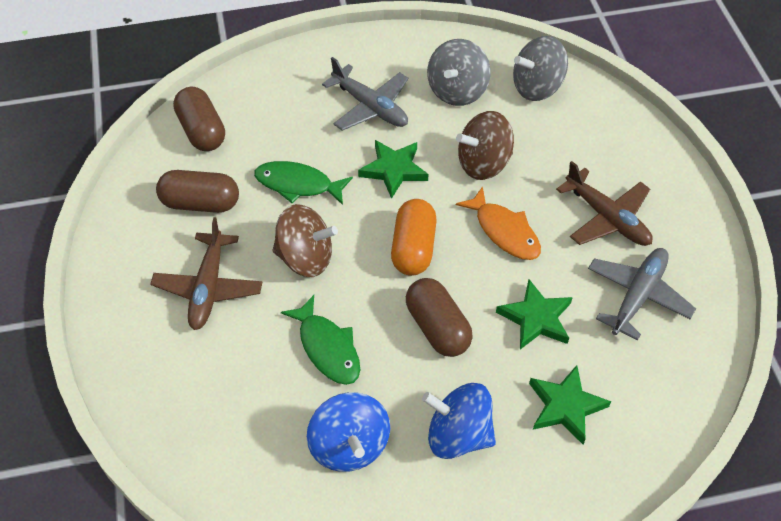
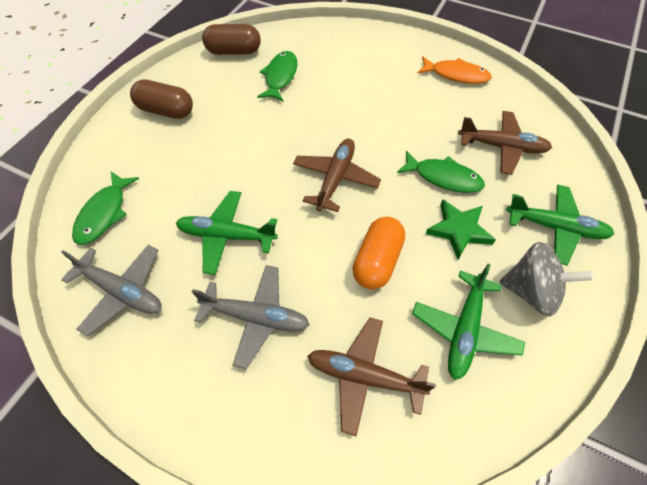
blue spinning top: 2 -> 0
brown capsule: 3 -> 2
brown plane: 2 -> 3
brown spinning top: 2 -> 0
green fish: 2 -> 3
green plane: 0 -> 3
green star: 3 -> 1
grey spinning top: 2 -> 1

